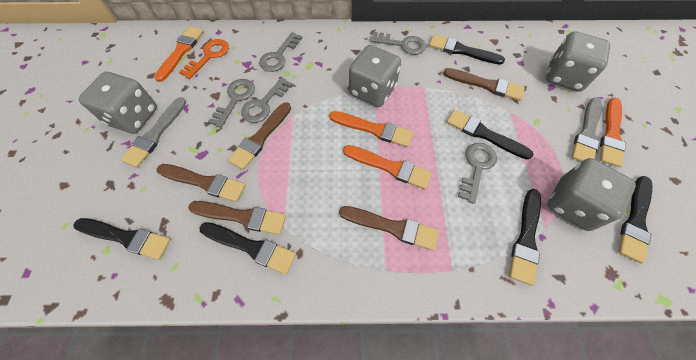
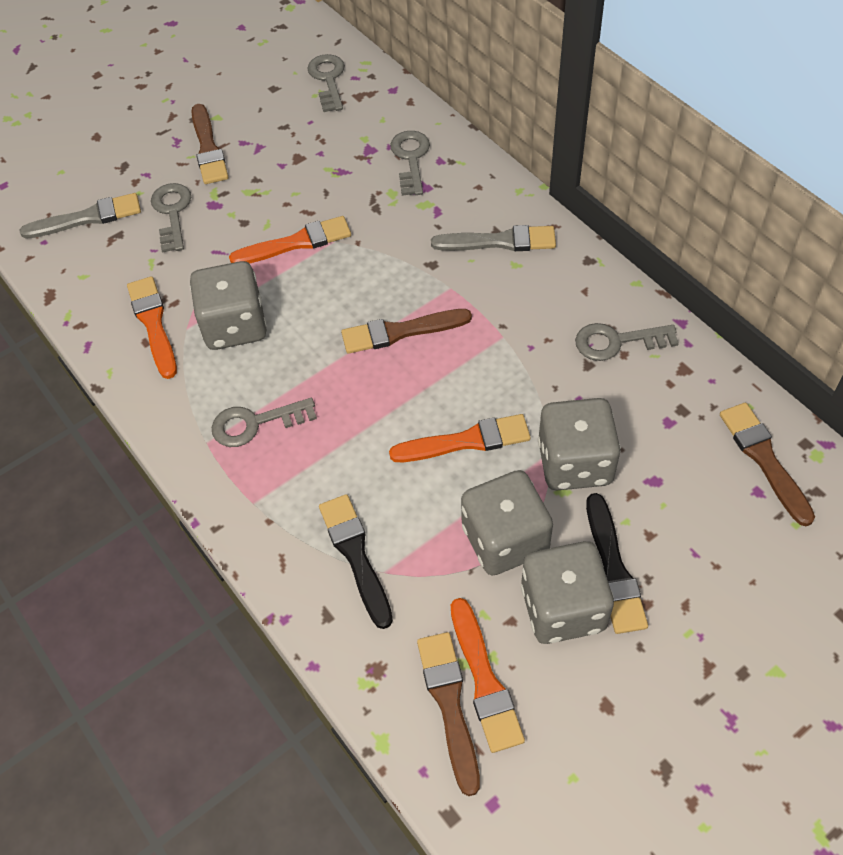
black brush: 6 -> 2
brown brush: 5 -> 4
orange key: 1 -> 0

